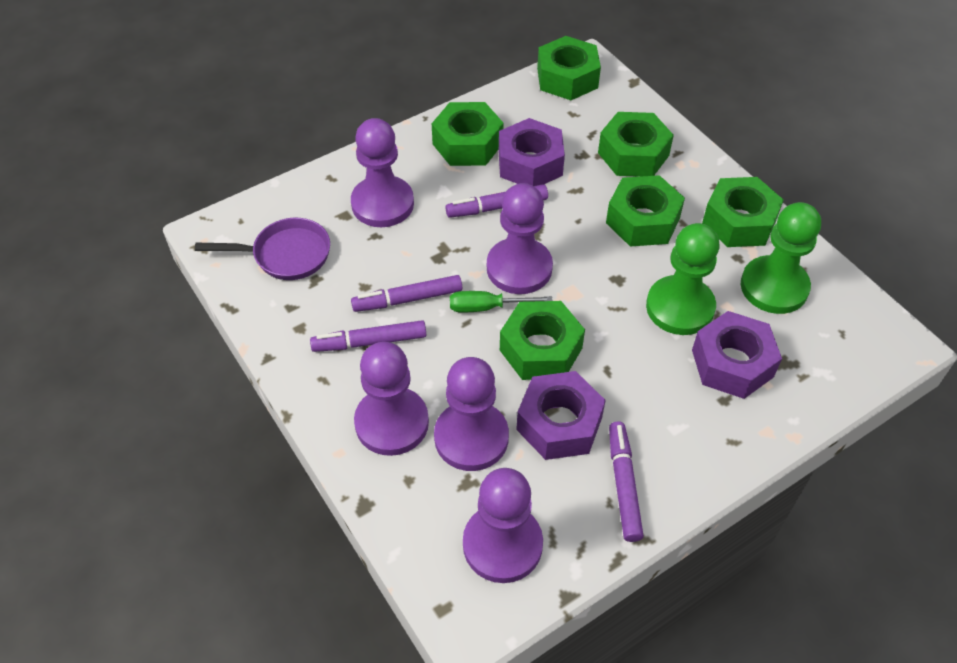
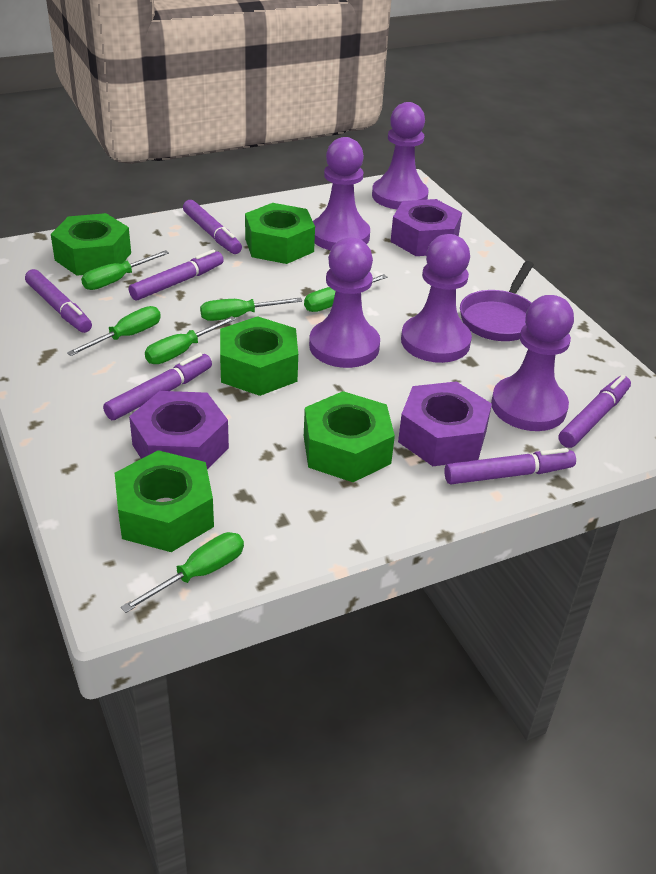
green nut: 6 -> 5
green pawn: 2 -> 0
green screwdriver: 1 -> 6
purple marker: 4 -> 6

